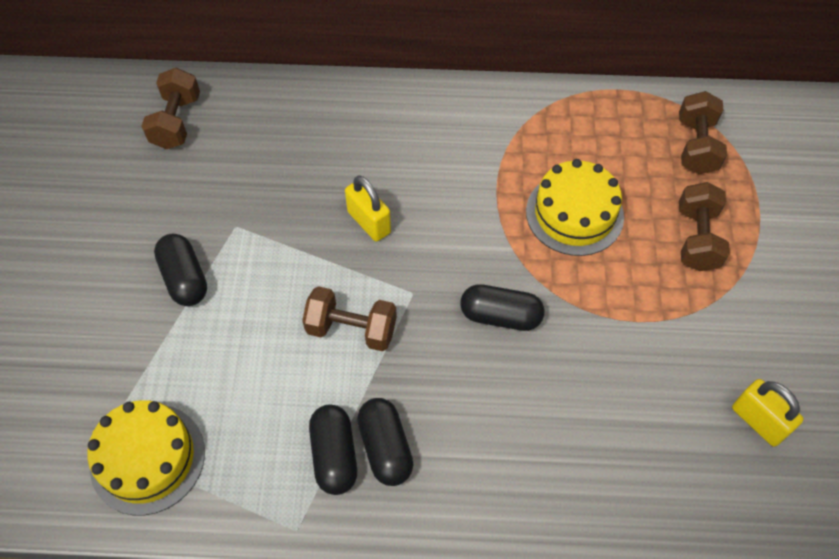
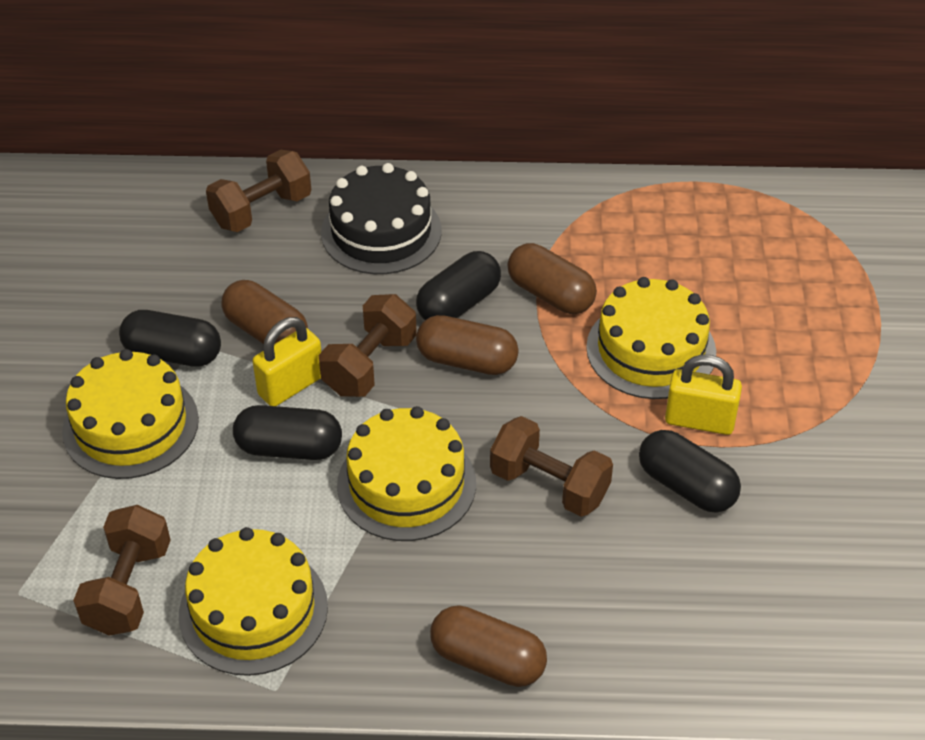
black cake: 0 -> 1
brown capsule: 0 -> 4
yellow cake: 2 -> 4

